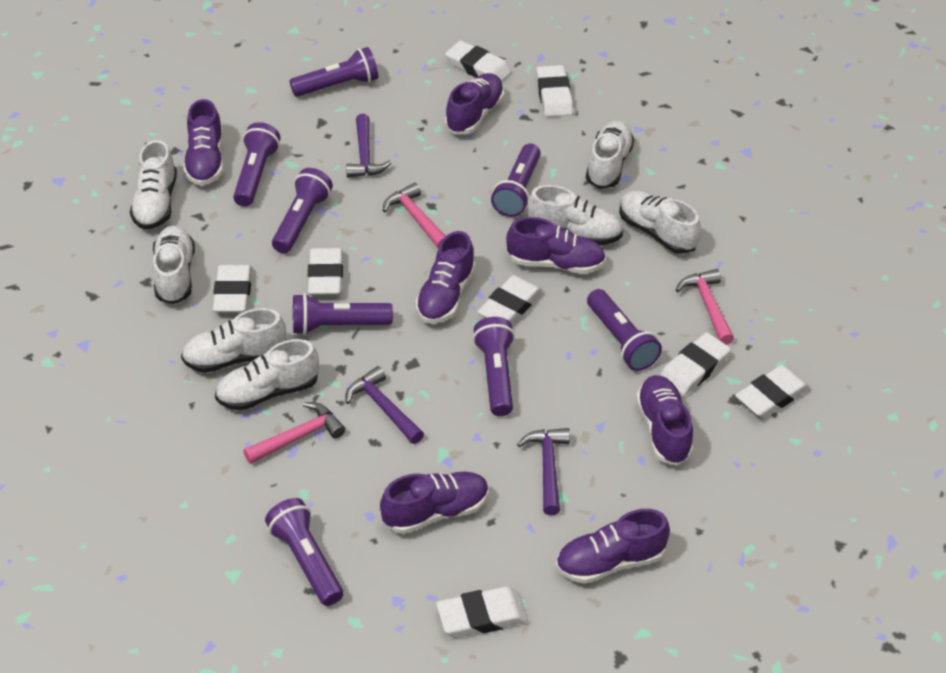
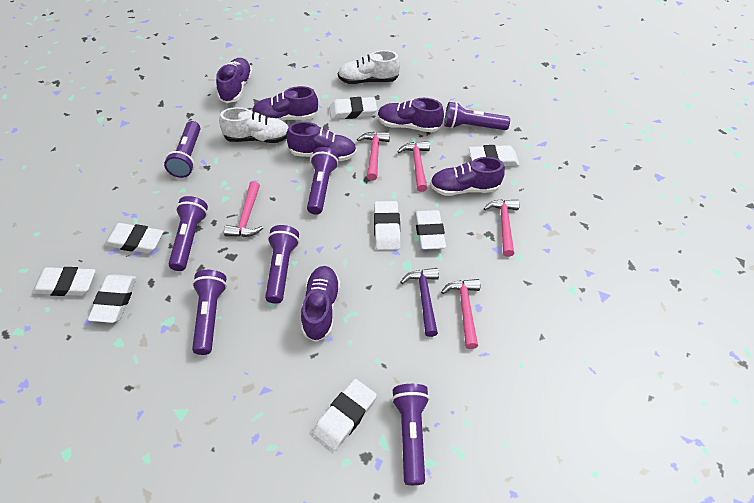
pink hammer: 3 -> 5
purple flashlight: 8 -> 7
purple hammer: 3 -> 1
purple shoe: 7 -> 6
white shoe: 7 -> 2

